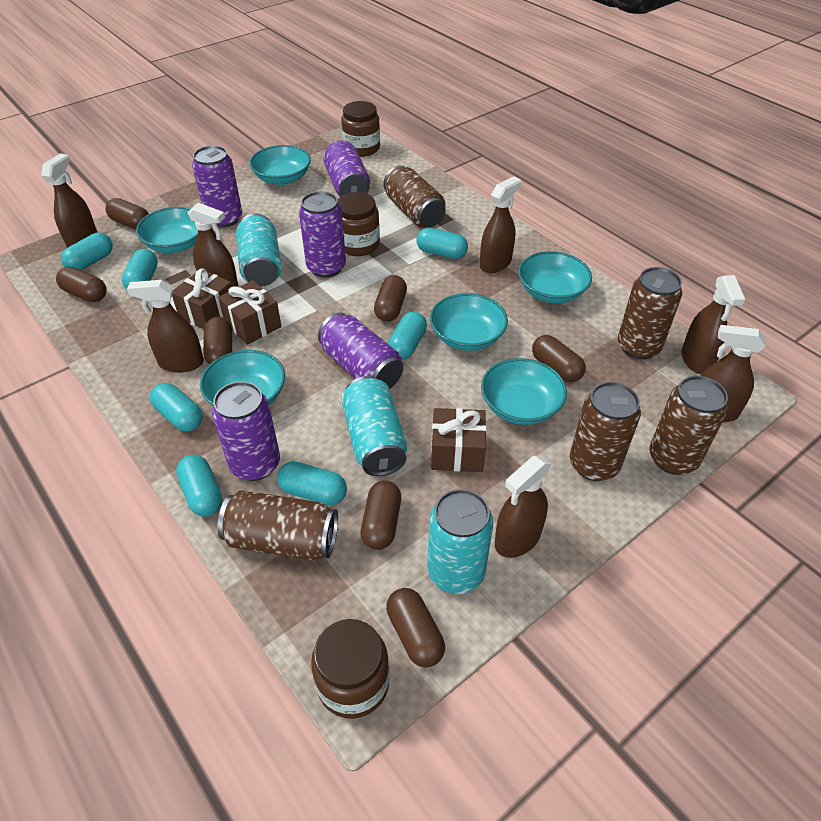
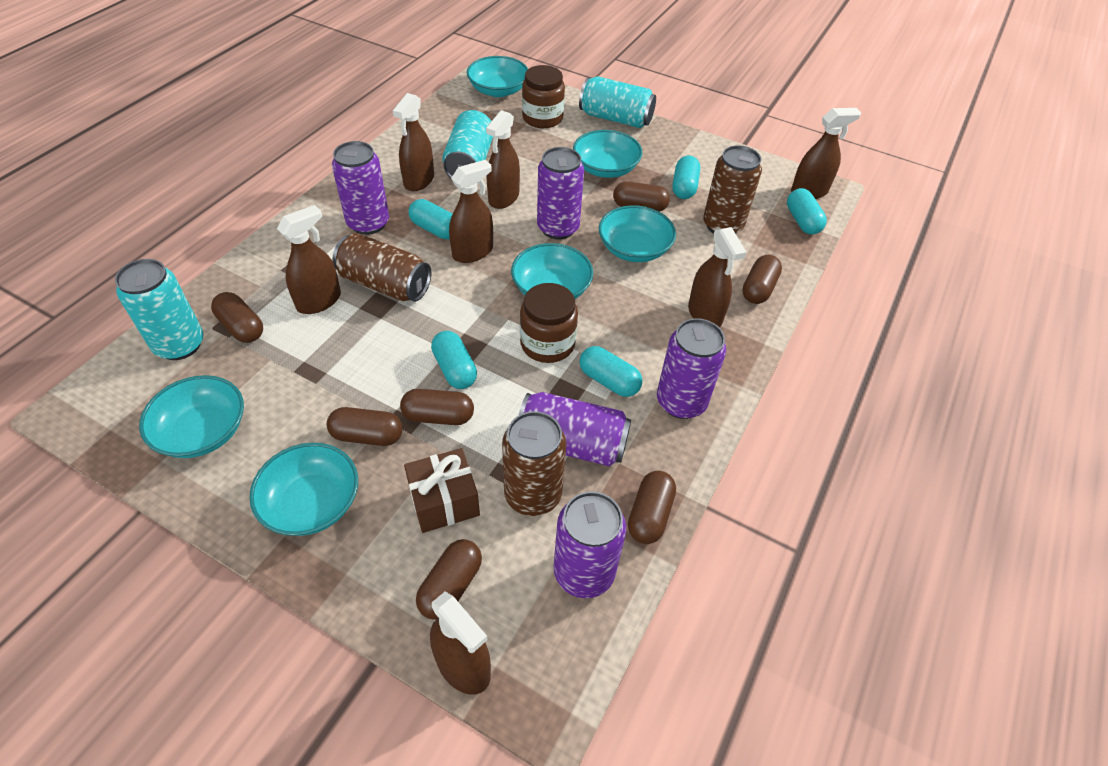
brown can: 5 -> 3
brown gift: 3 -> 1
brown jar: 3 -> 2
turquoise capsule: 7 -> 5

